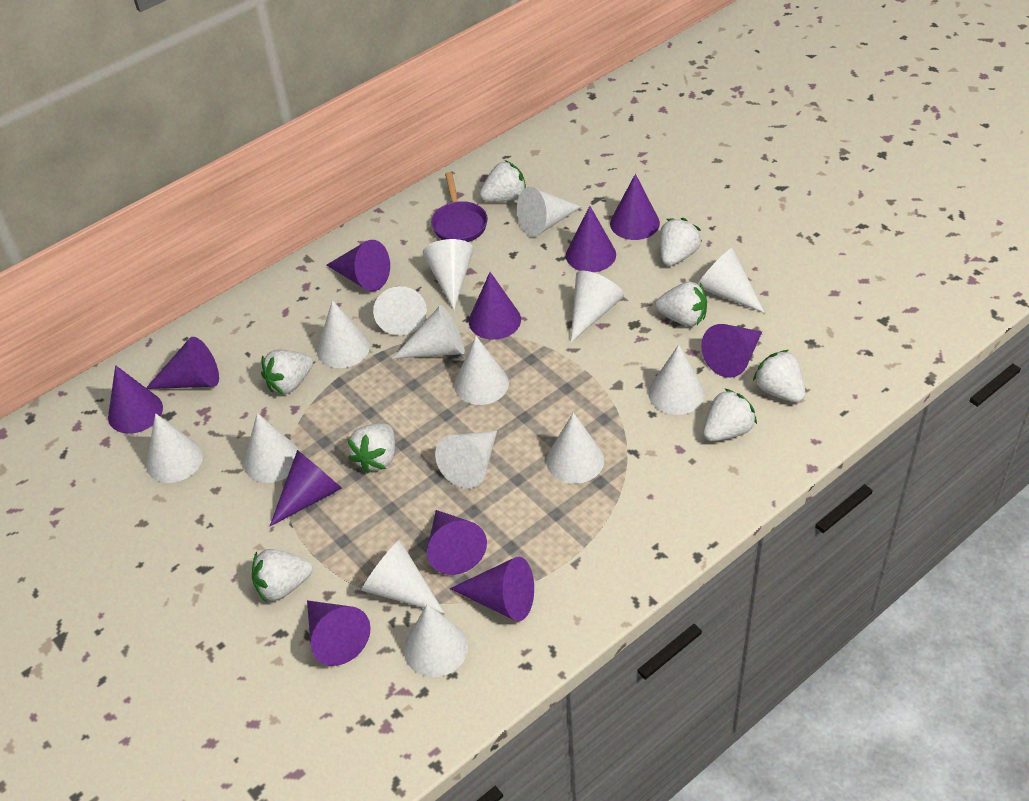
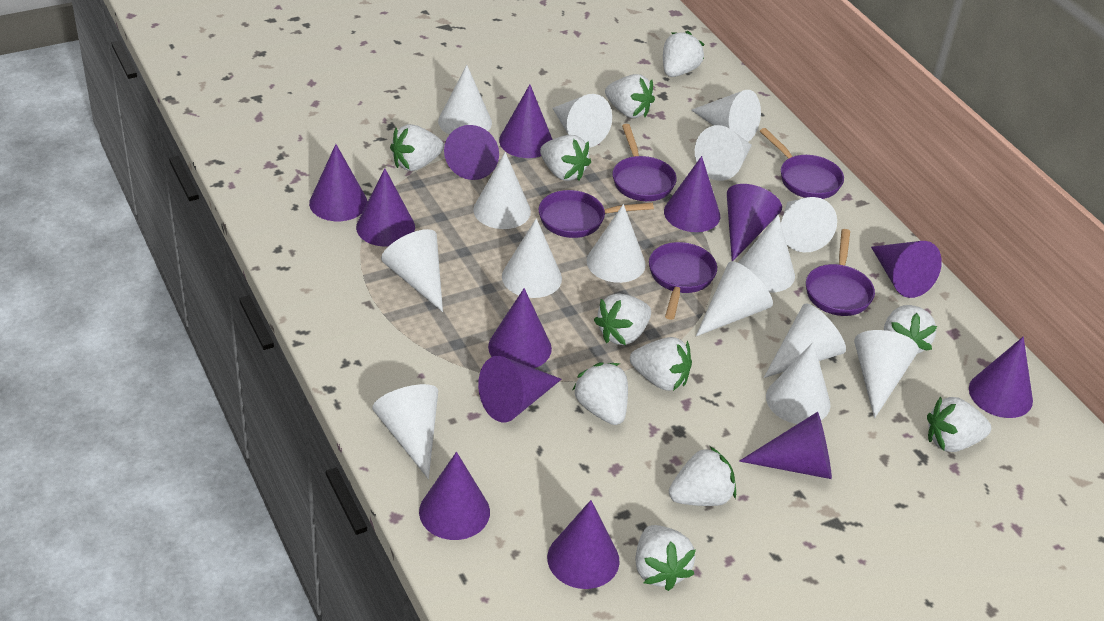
purple cone: 11 -> 13
purple pan: 1 -> 5
white strawberry: 8 -> 11

